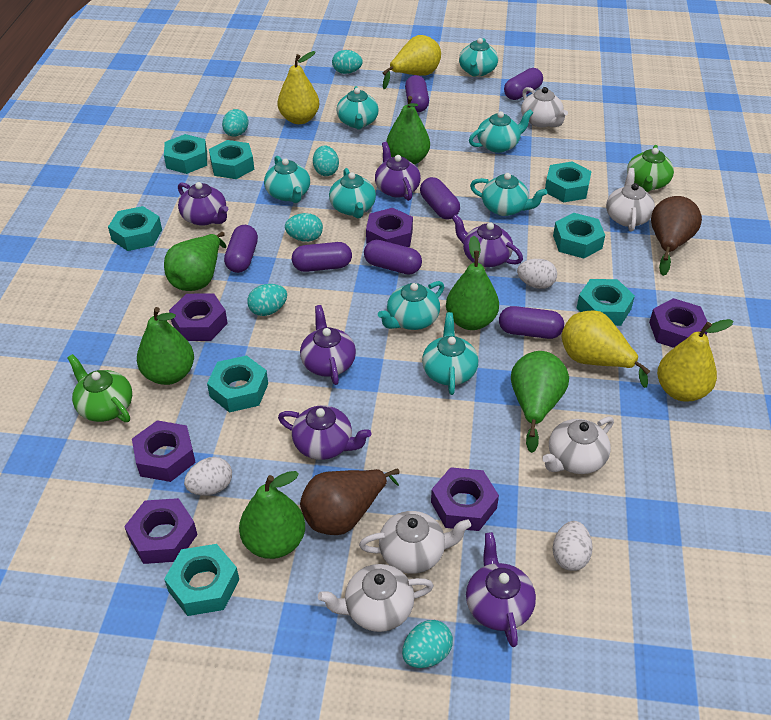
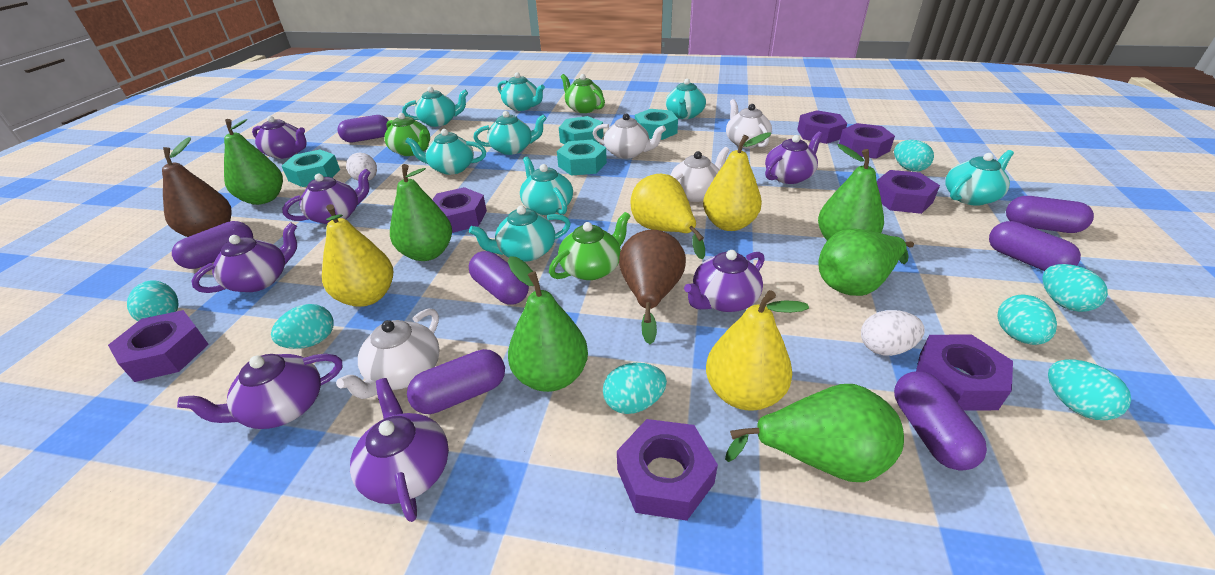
green teapot: 2 -> 3
purple nut: 6 -> 7
purple teapot: 6 -> 7
turquoise egg: 6 -> 7
turquoise nut: 8 -> 4
white egg: 3 -> 2
white teapot: 5 -> 4

